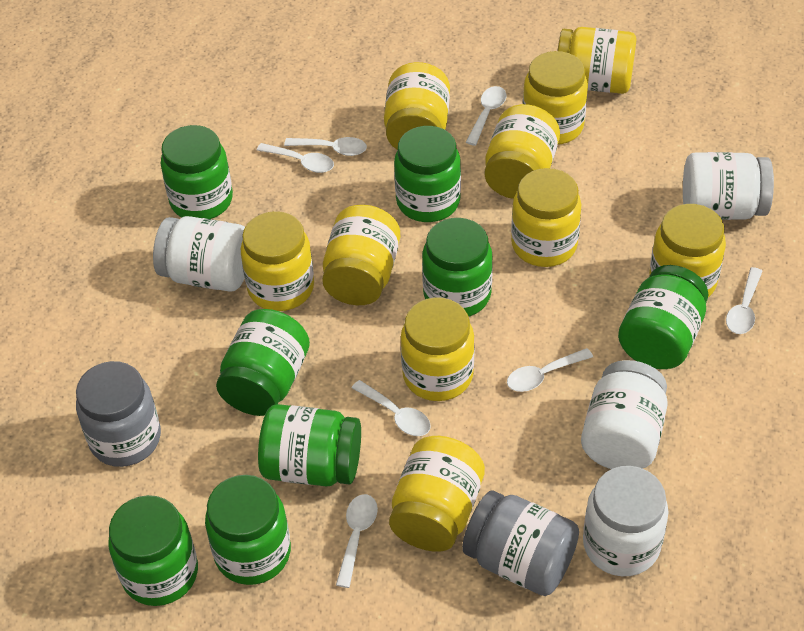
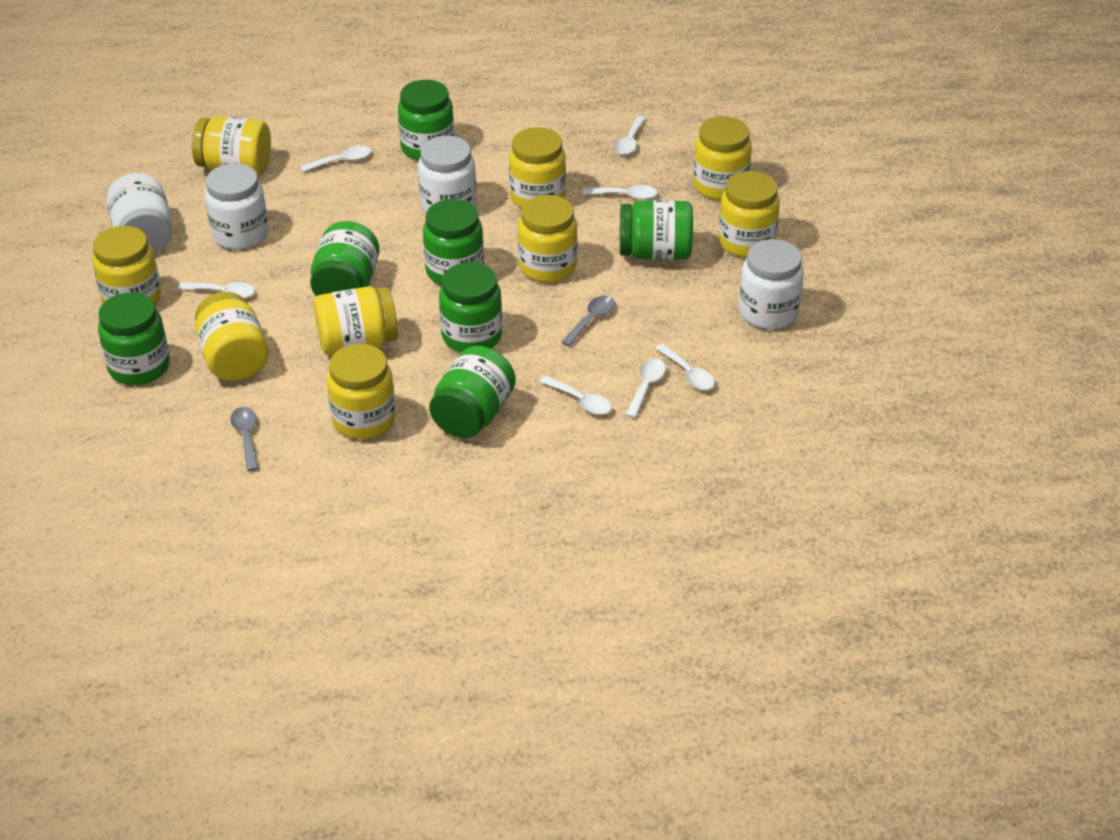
green jar: 8 -> 7
grey jar: 2 -> 0
grey spoon: 0 -> 2
yellow jar: 10 -> 9

